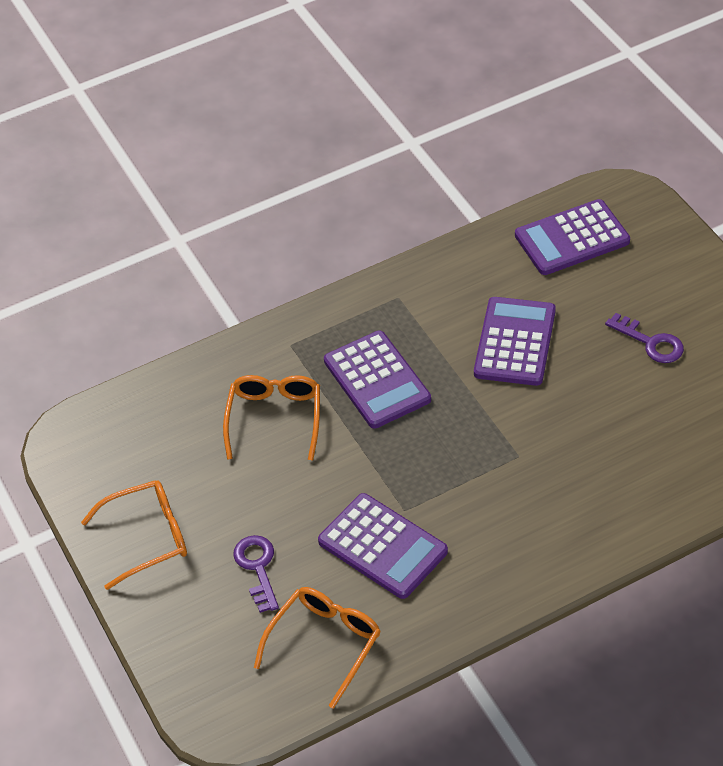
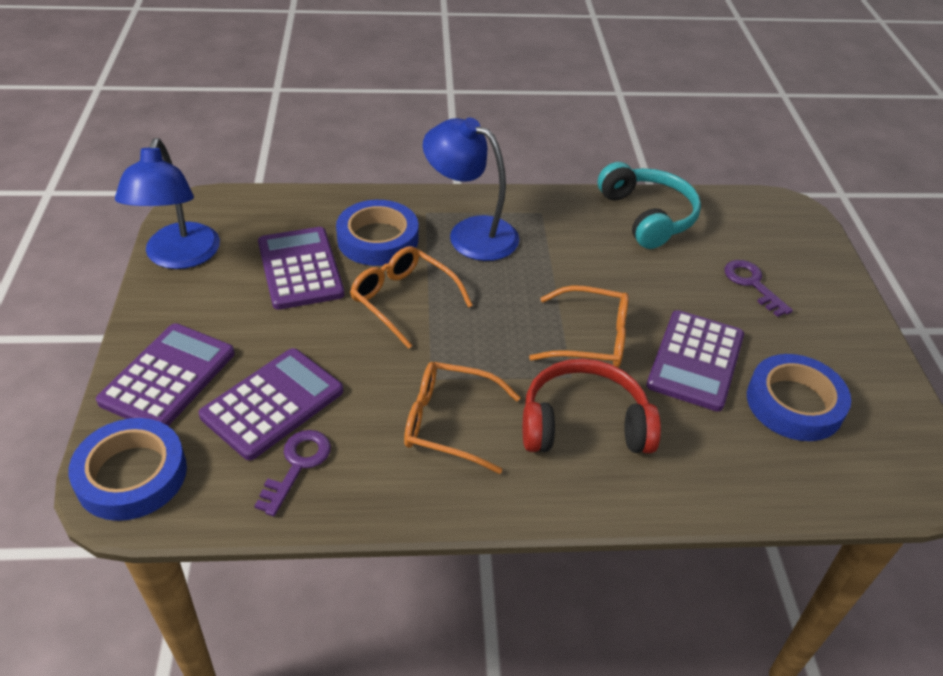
blue lamp: 0 -> 2
blue tape: 0 -> 3
red headphones: 0 -> 1
turquoise headphones: 0 -> 1

